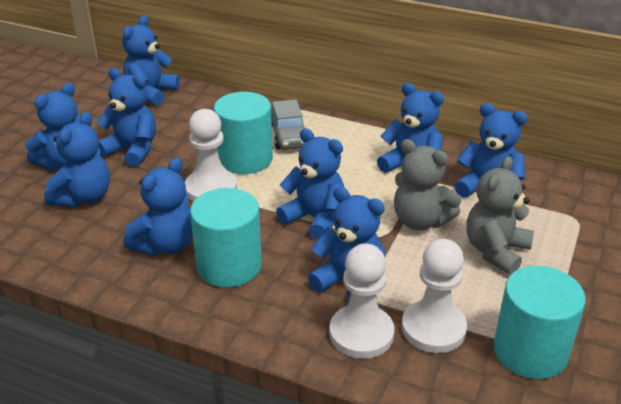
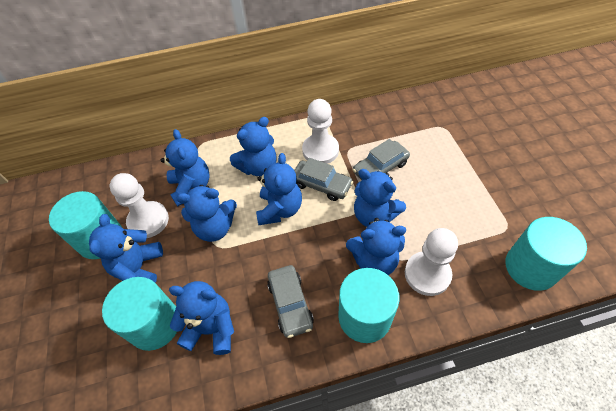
blue teddy bear: 9 -> 8
grey car: 1 -> 3
grey teddy bear: 2 -> 0
turquoise cylinder: 3 -> 4

